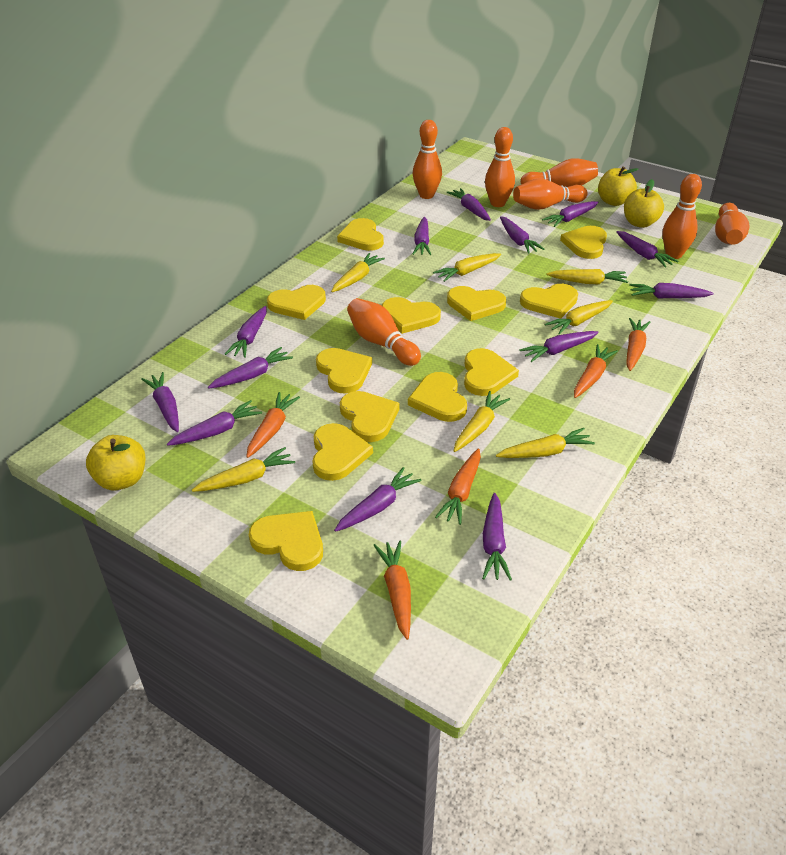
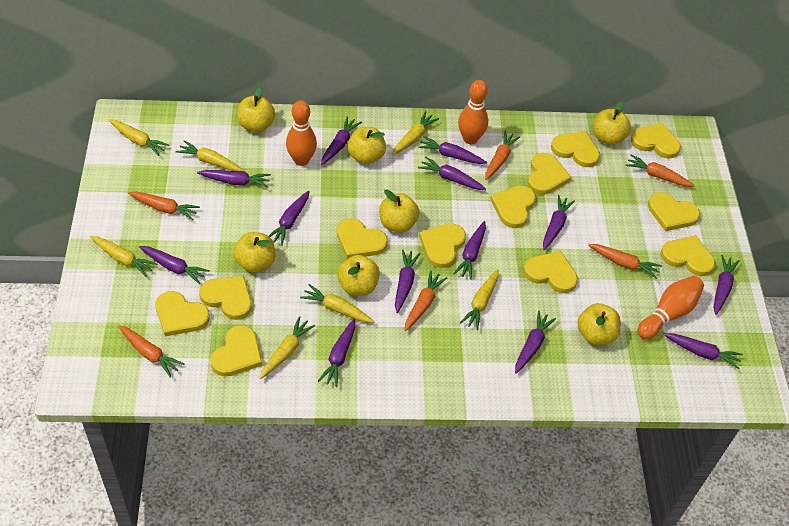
orange bowling pin: 7 -> 3
orange carrot: 5 -> 6
yellow apple: 3 -> 7

